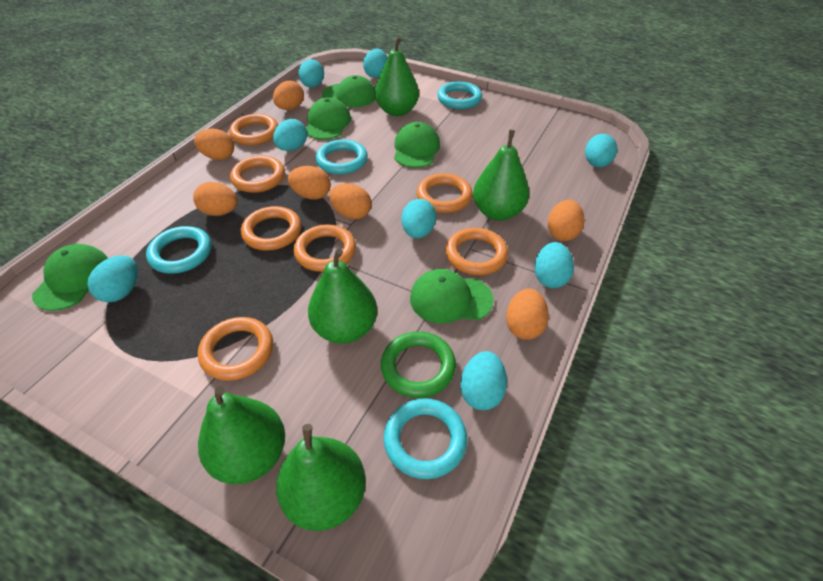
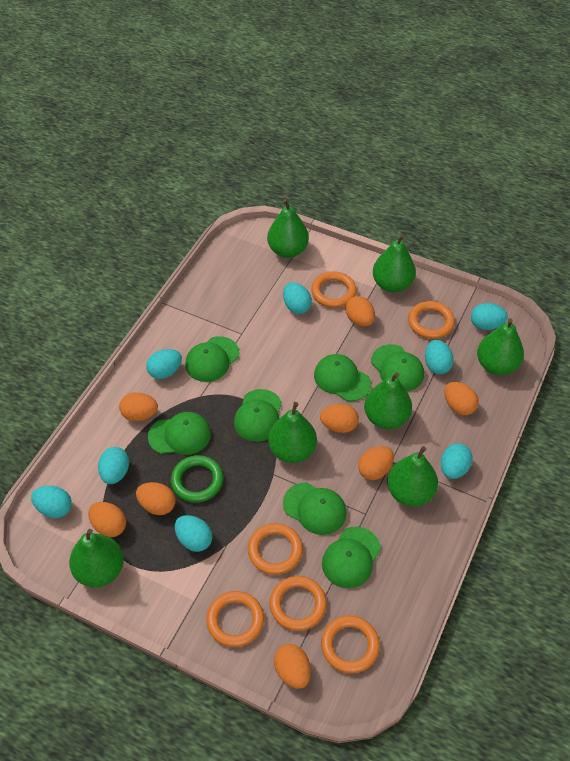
green cap: 5 -> 7
green pear: 5 -> 7
orange egg: 7 -> 8
orange ring: 7 -> 6
turquoise ring: 4 -> 0

